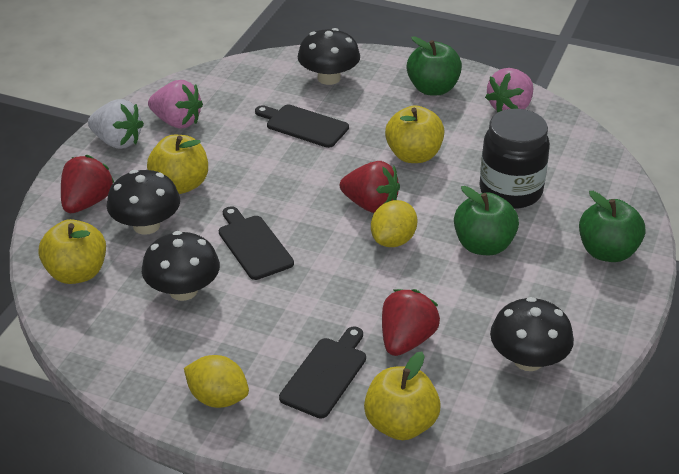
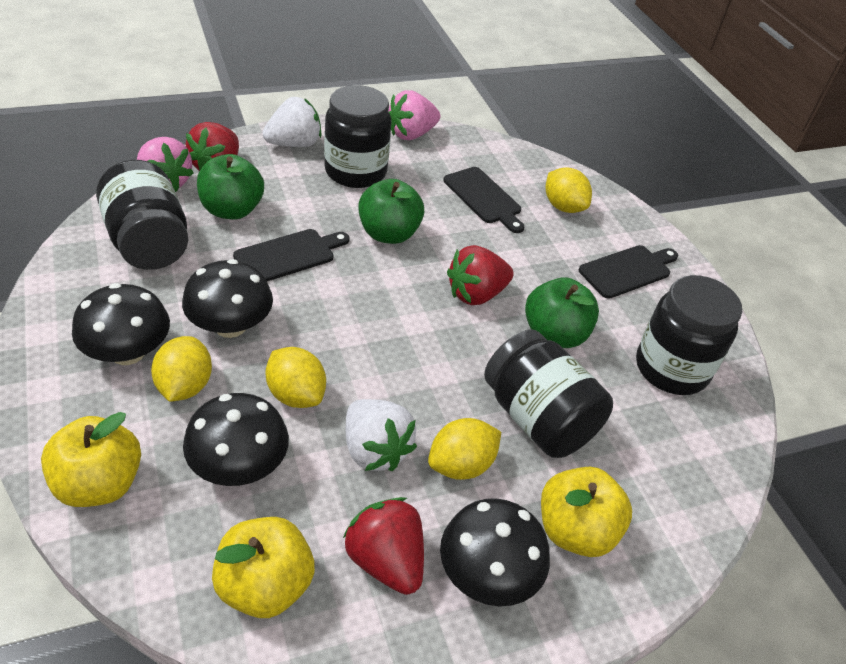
black jar: 1 -> 4
white strawberry: 1 -> 2
yellow apple: 4 -> 3
yellow lemon: 2 -> 4

